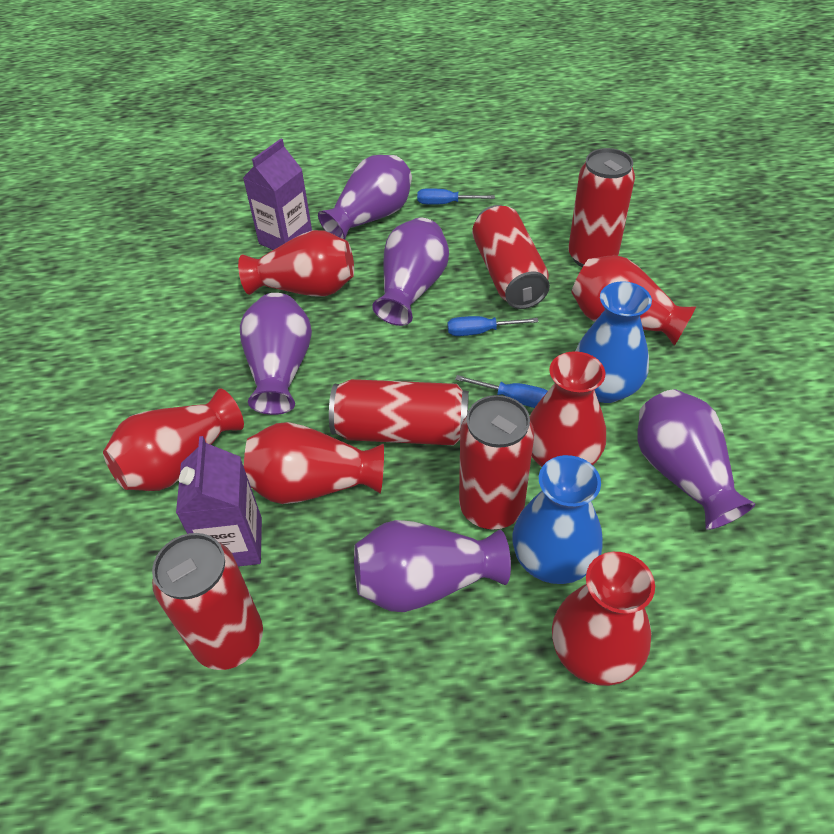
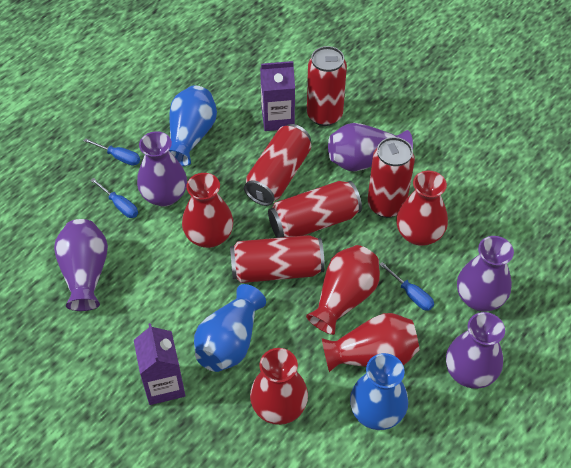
blue vase: 2 -> 3
red vase: 6 -> 5

